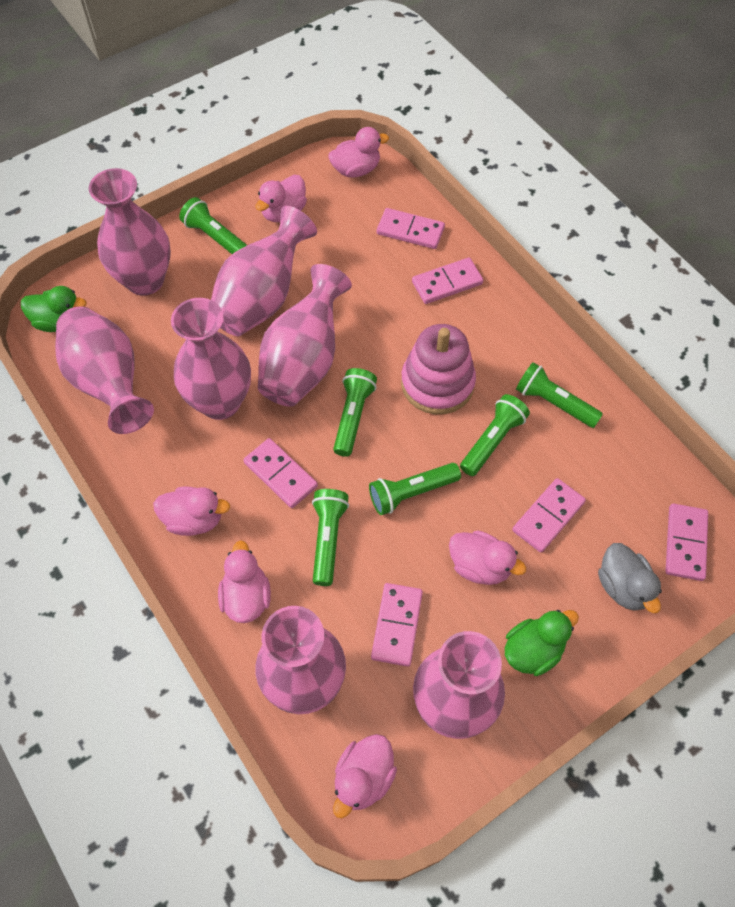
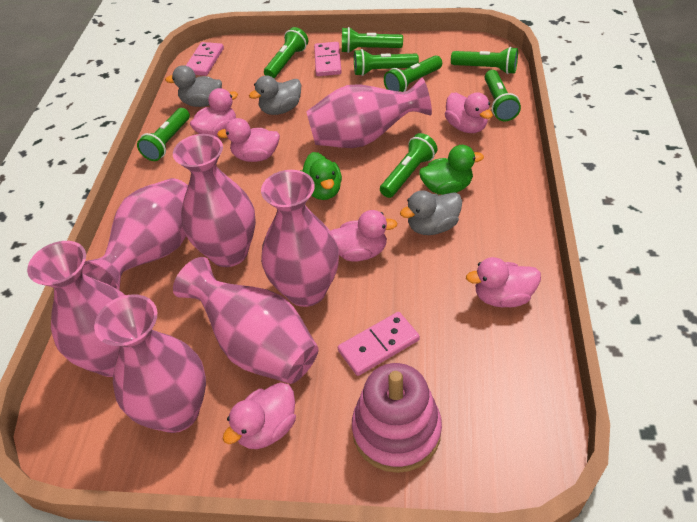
green flashlight: 6 -> 8
grey duck: 1 -> 3
pink domino: 6 -> 3

